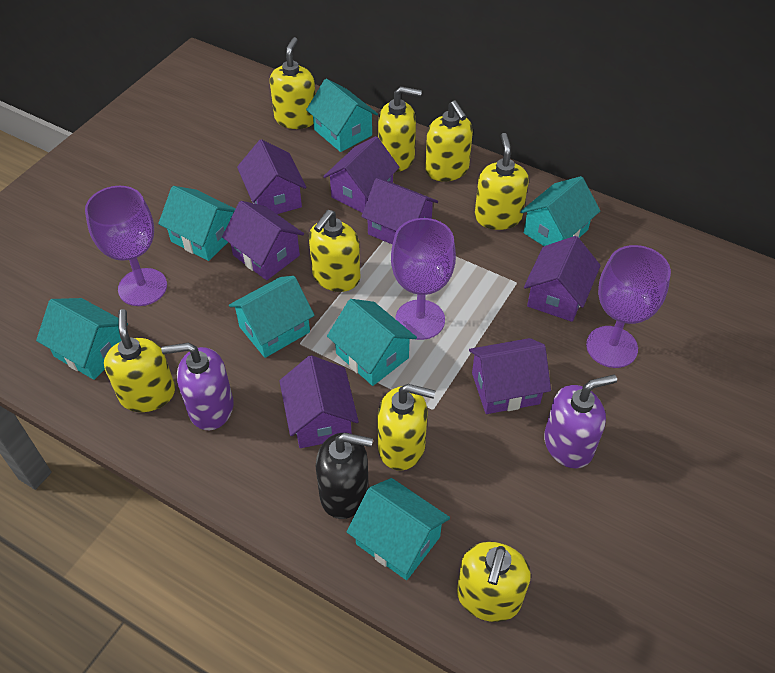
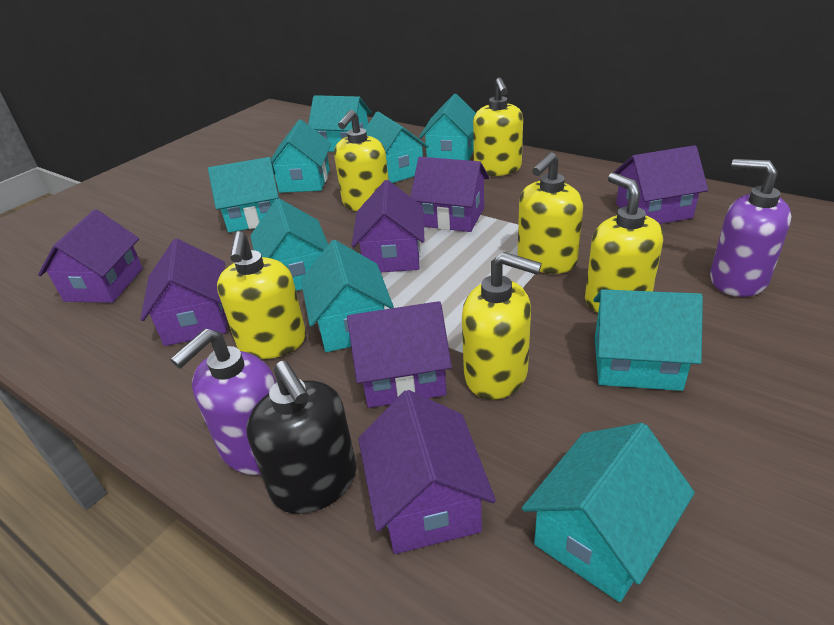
purple goblet: 3 -> 0
turquoise house: 7 -> 9
yellow soap dispenser: 8 -> 6

